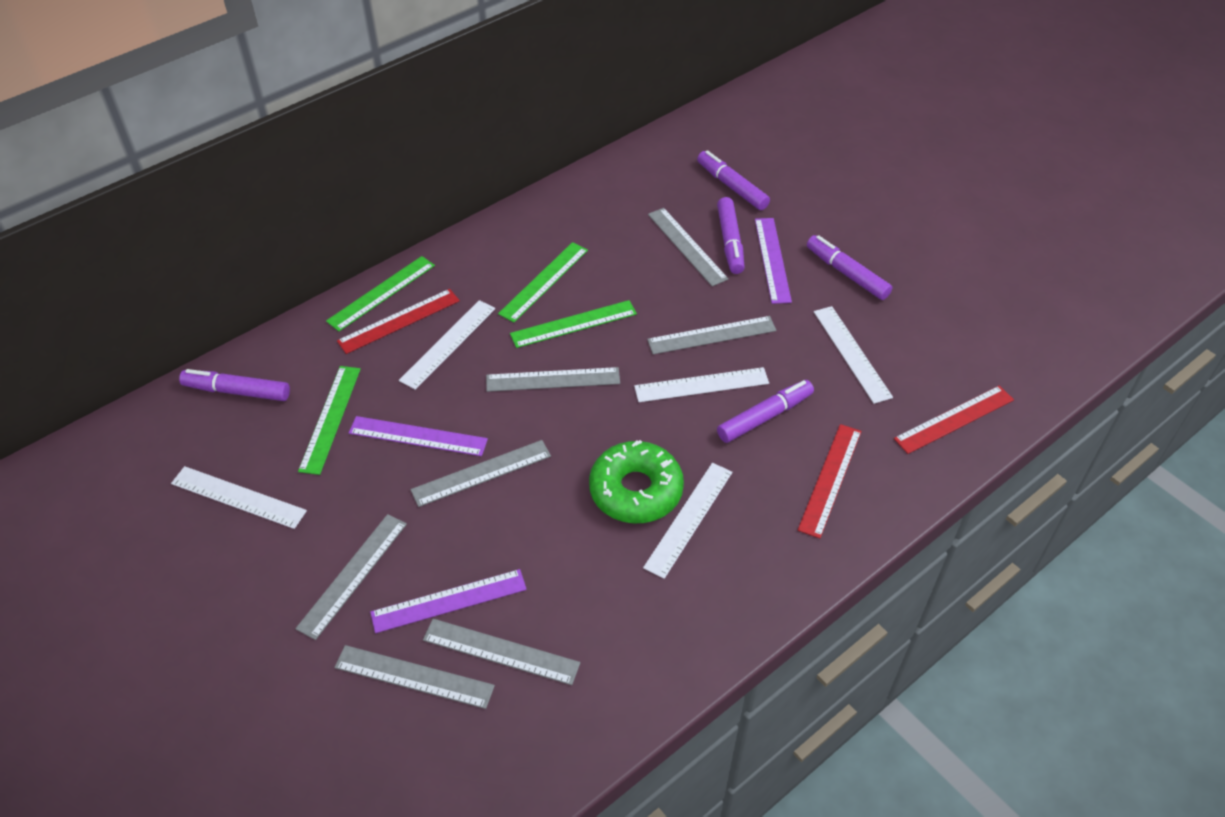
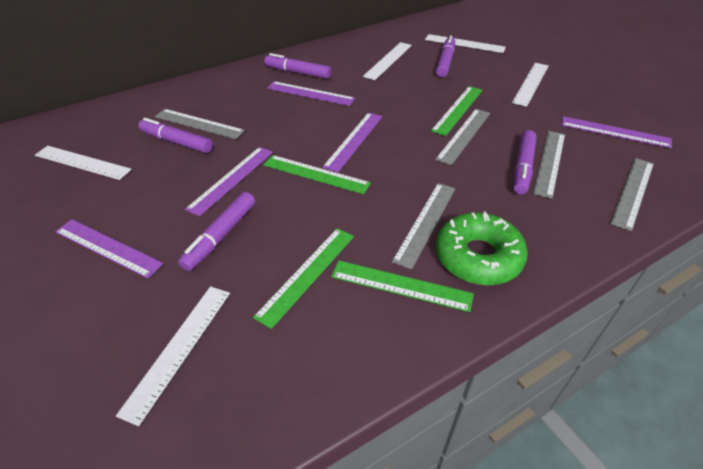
grey ruler: 7 -> 5
purple ruler: 3 -> 5
red ruler: 3 -> 0

